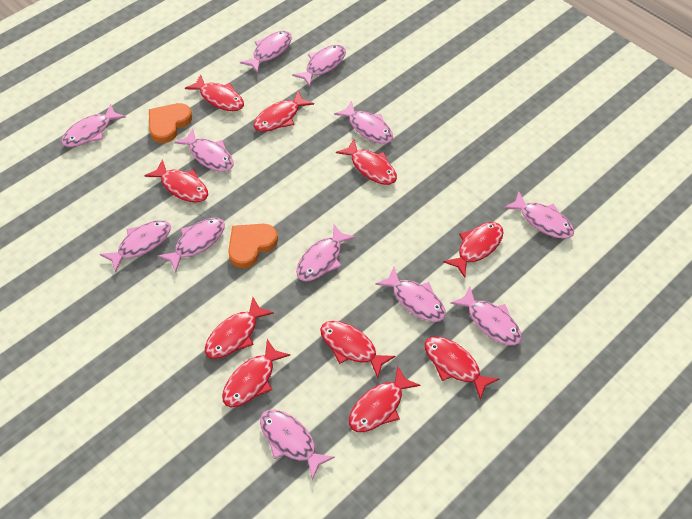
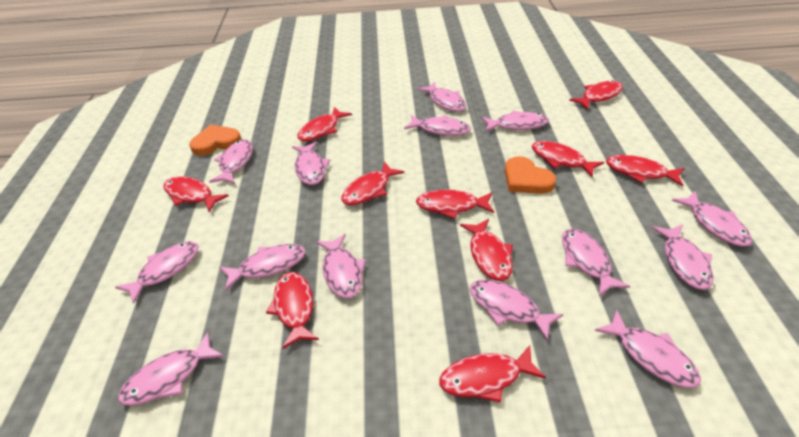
pink fish: 12 -> 14

